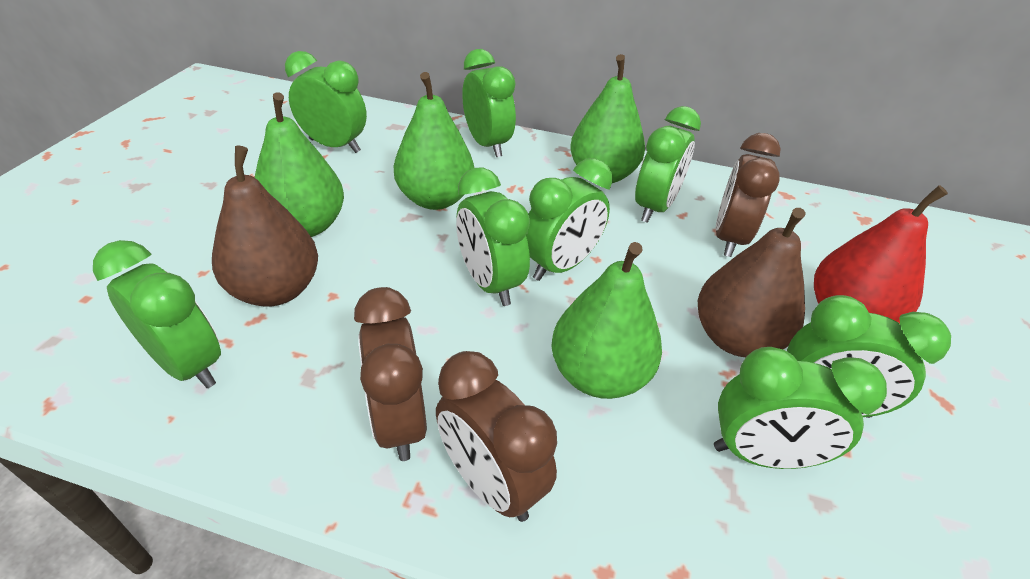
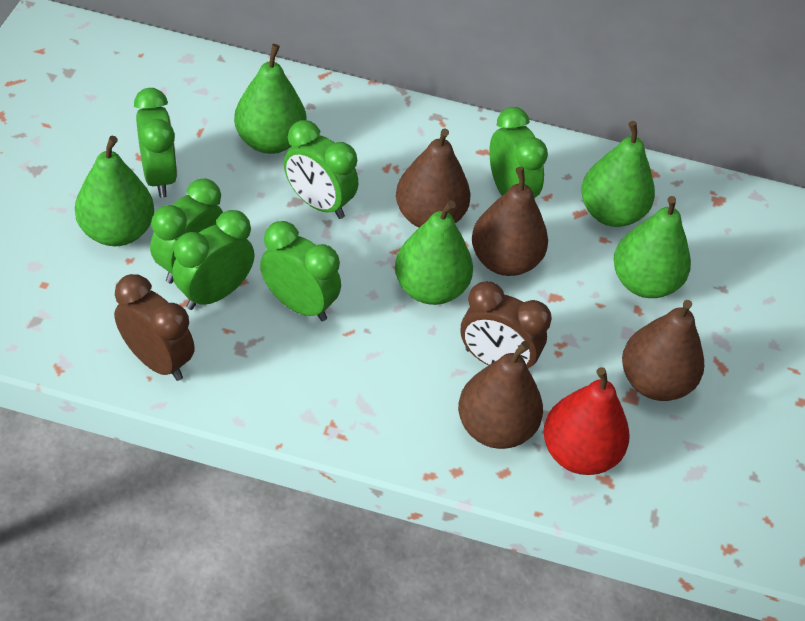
brown clock: 3 -> 2
brown pear: 2 -> 4
green clock: 8 -> 6
green pear: 4 -> 5

